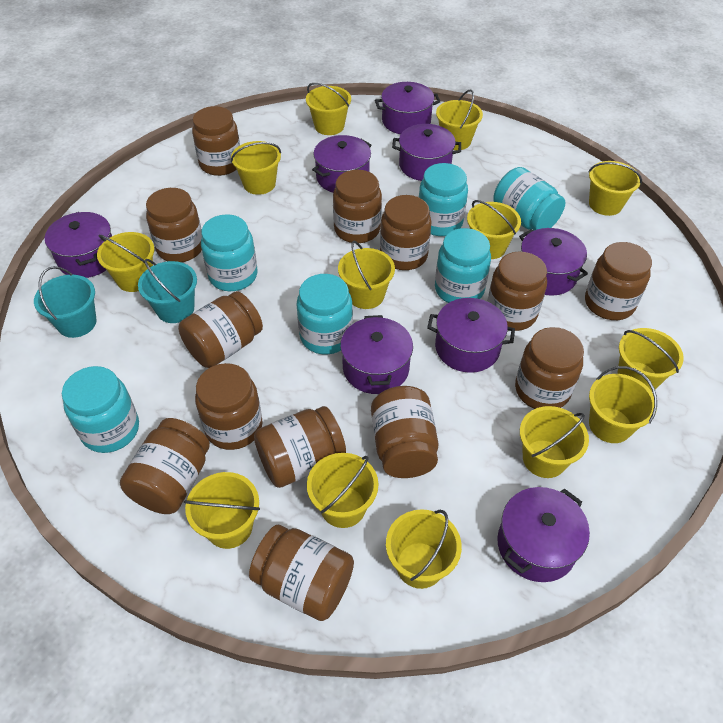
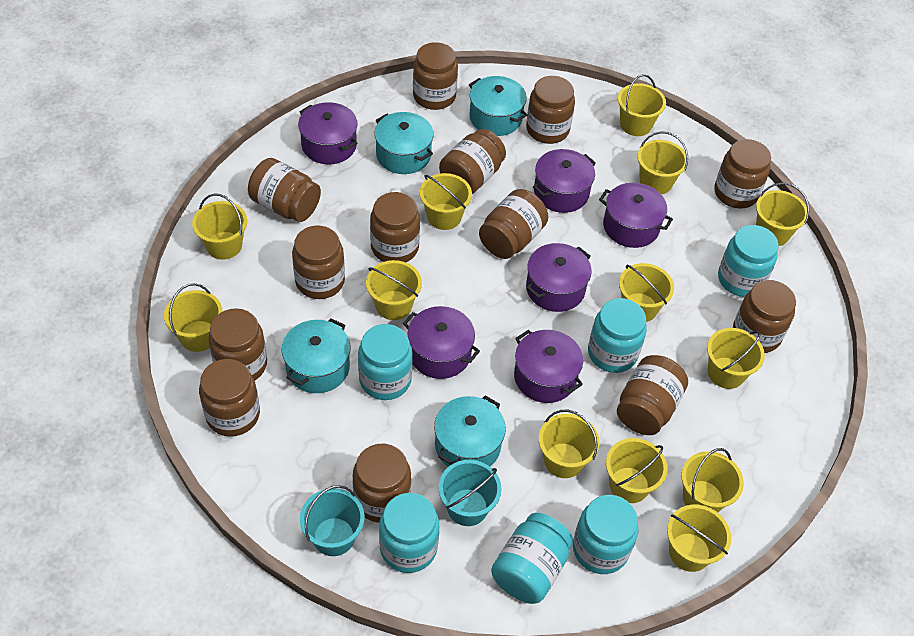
purple pot: 8 -> 6
turquoise pot: 0 -> 4

